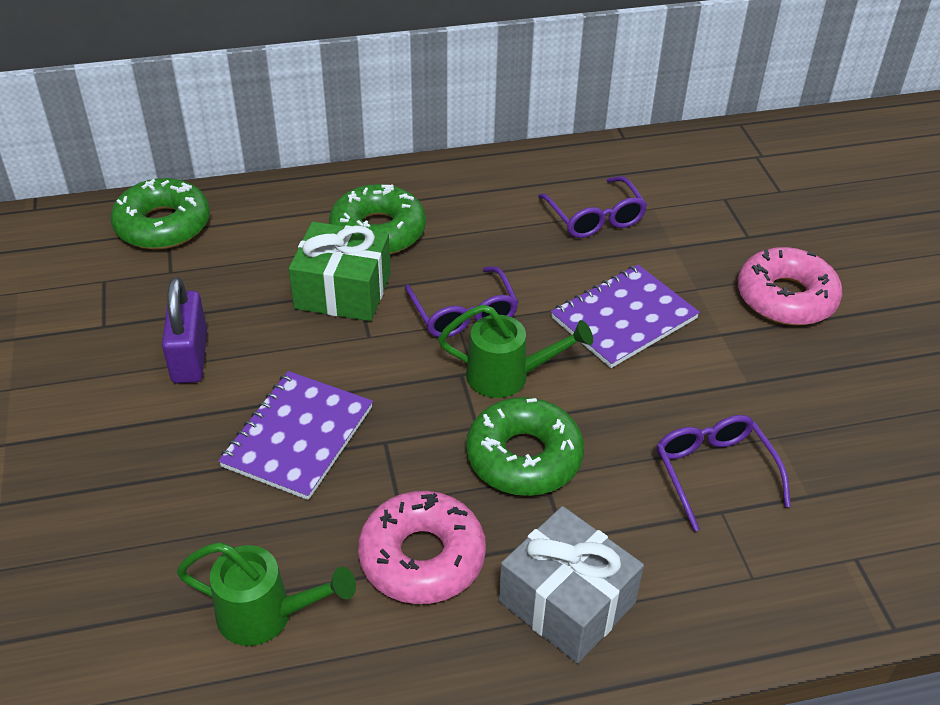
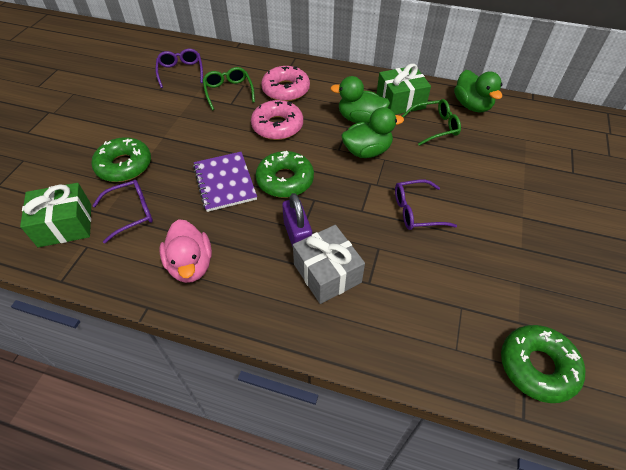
green duck: 0 -> 3
green gift: 1 -> 2
green glasses: 0 -> 2
green watering can: 2 -> 0
pink duck: 0 -> 1
purple notebook: 2 -> 1

